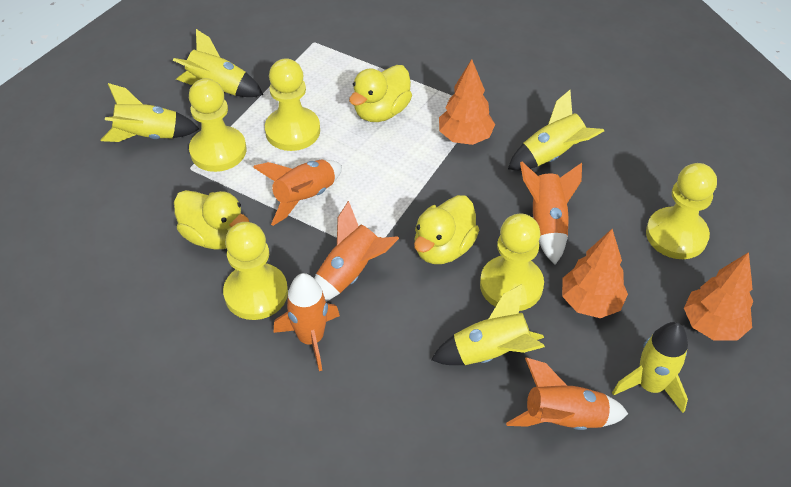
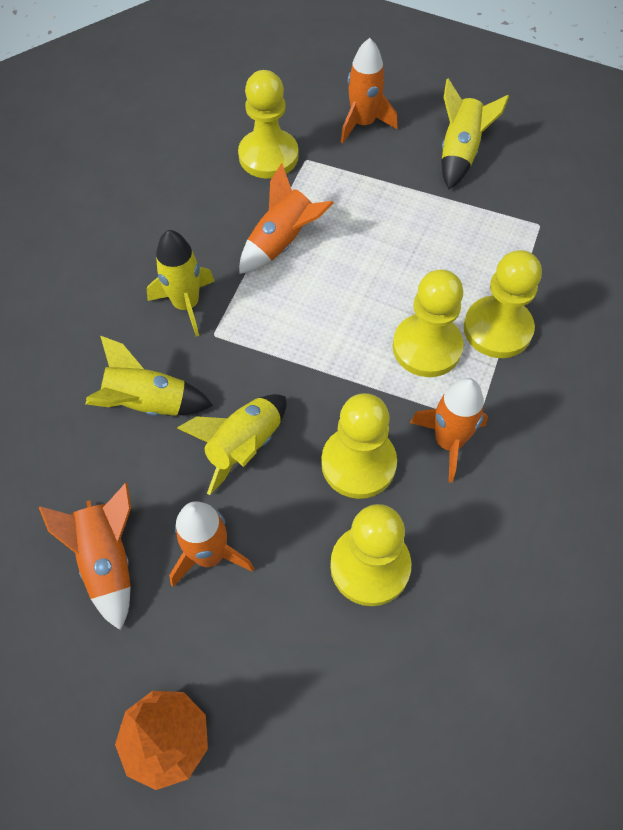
orange tree: 3 -> 1
yellow duck: 3 -> 0
yellow rocket: 5 -> 4

